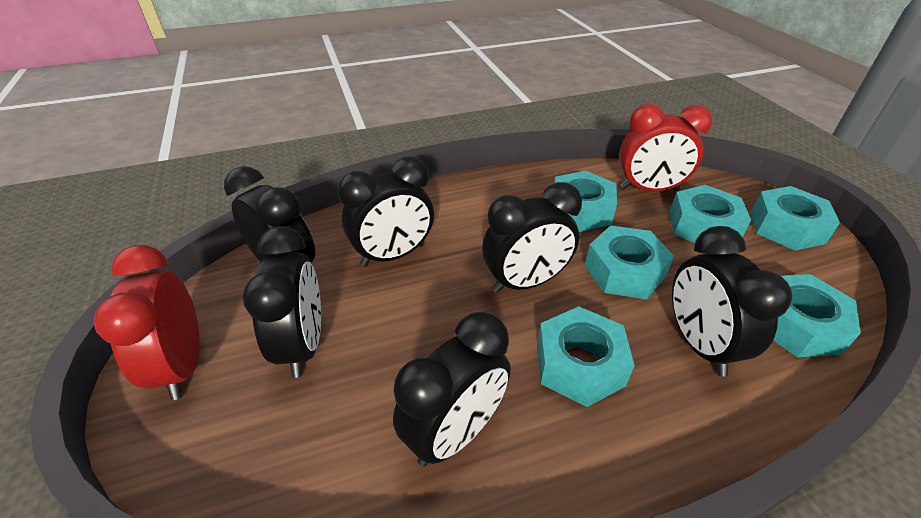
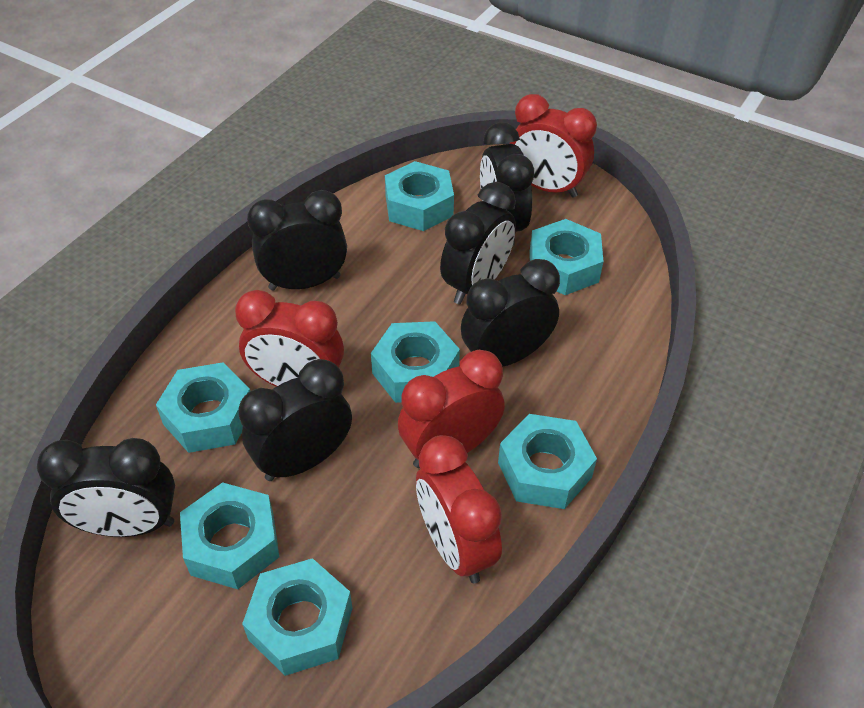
red clock: 2 -> 4
turquoise nut: 6 -> 7

